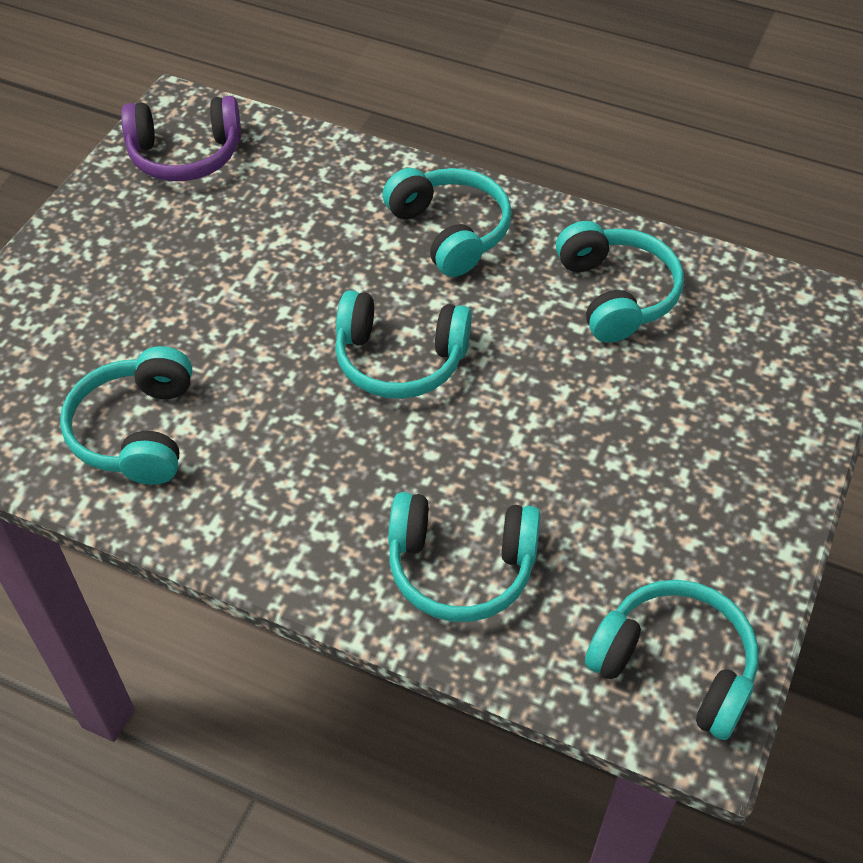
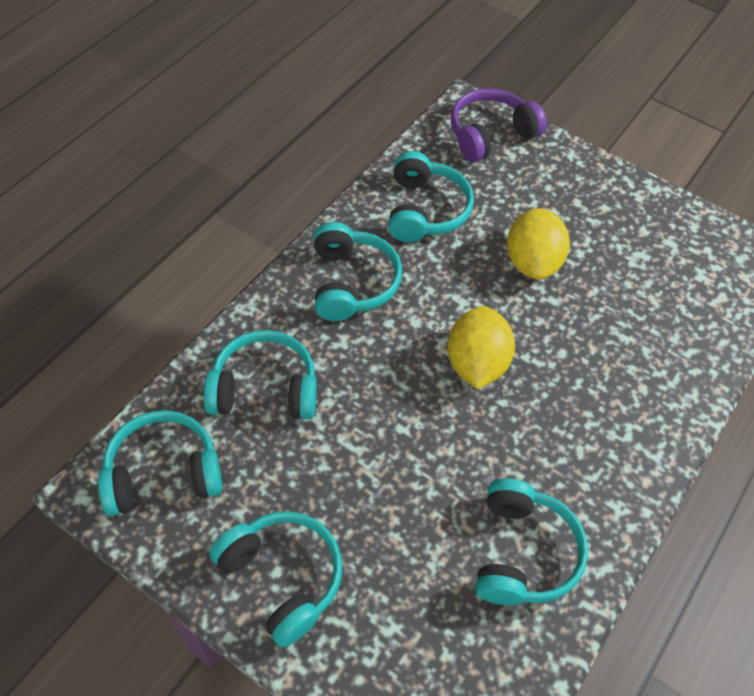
yellow lemon: 0 -> 2

